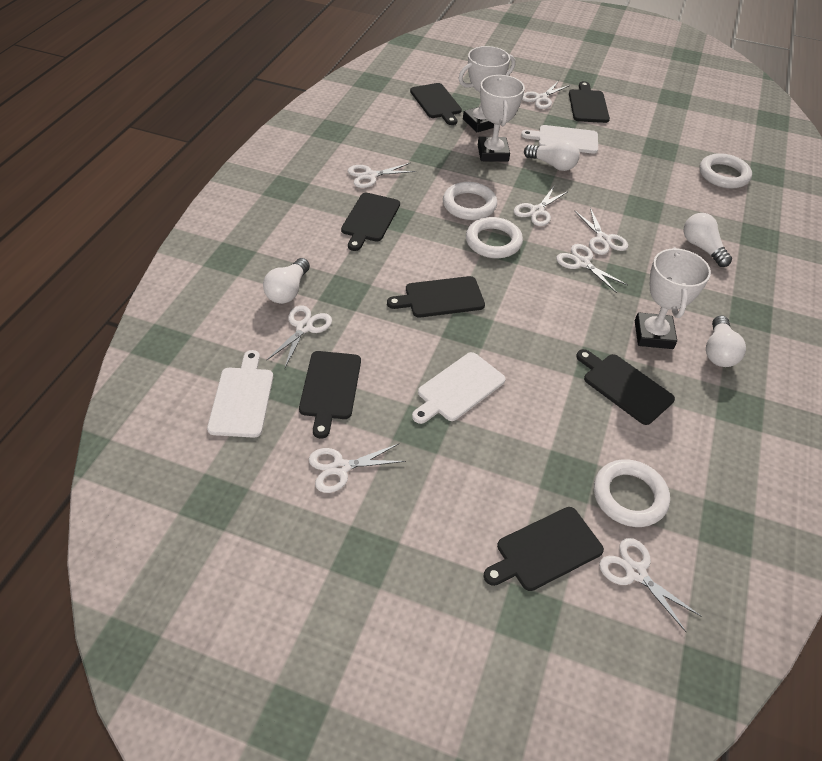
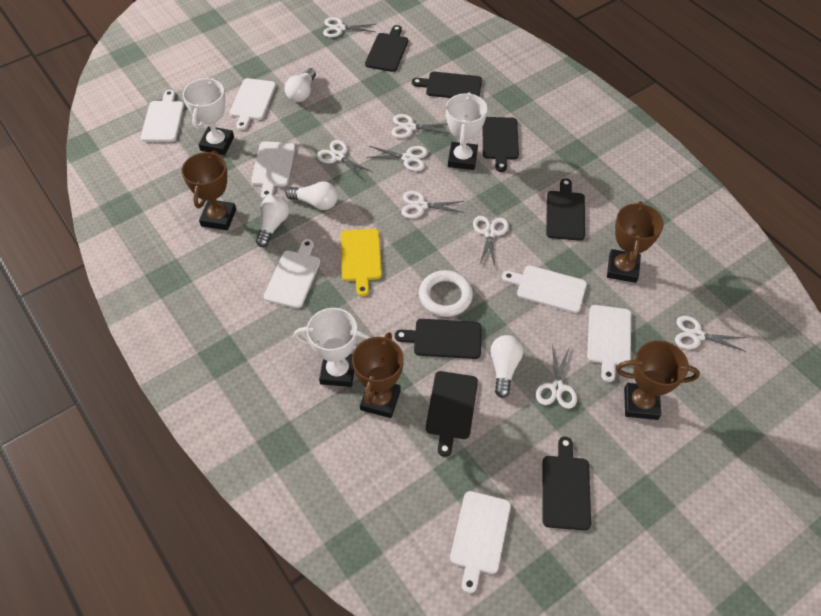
brown trophy: 0 -> 4
white cutting board: 3 -> 7
white ring: 4 -> 1
yellow cutting board: 0 -> 1

